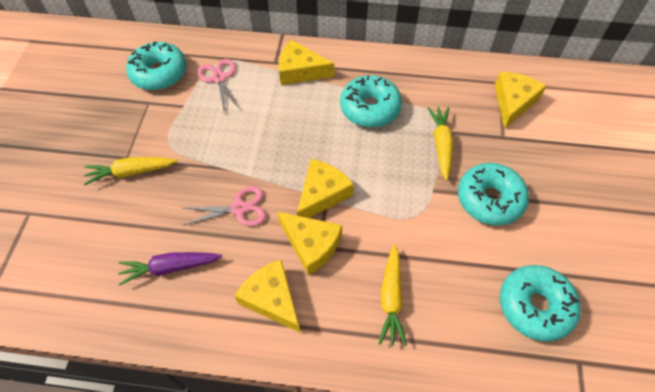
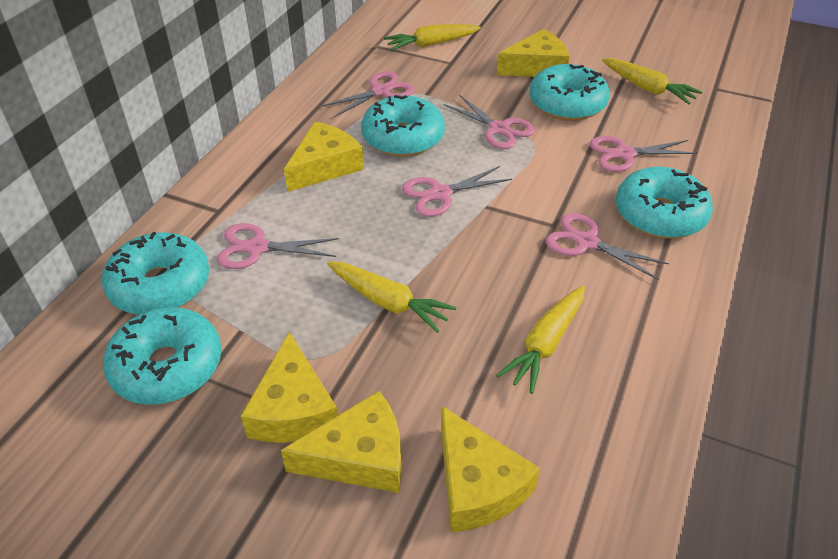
pink scissors: 2 -> 6
purple carrot: 1 -> 0
turquoise donut: 4 -> 5
yellow carrot: 3 -> 4

